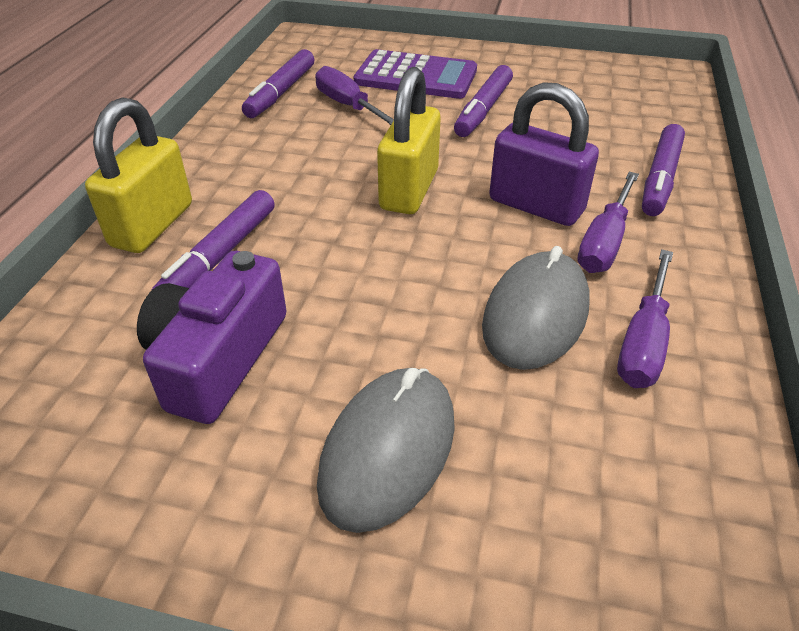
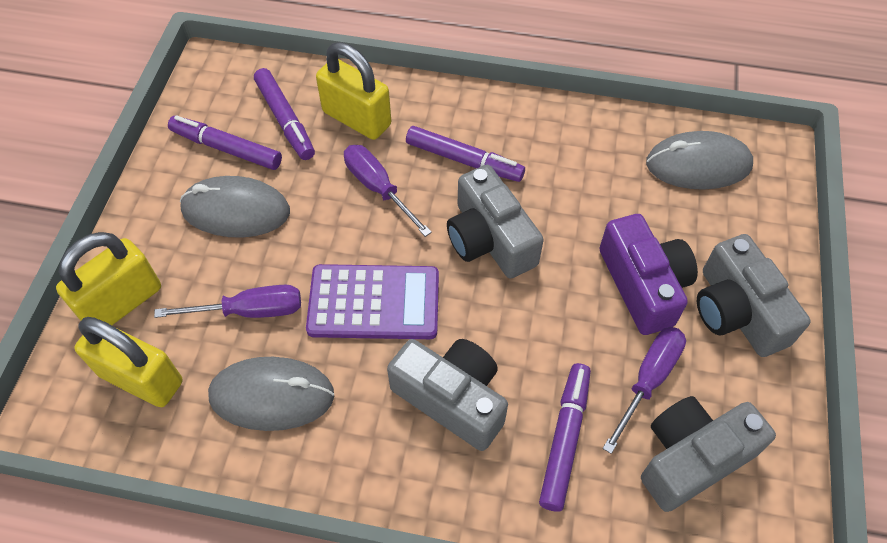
grey camera: 0 -> 4
grey mouse: 2 -> 3
purple padlock: 1 -> 0
yellow padlock: 2 -> 3

